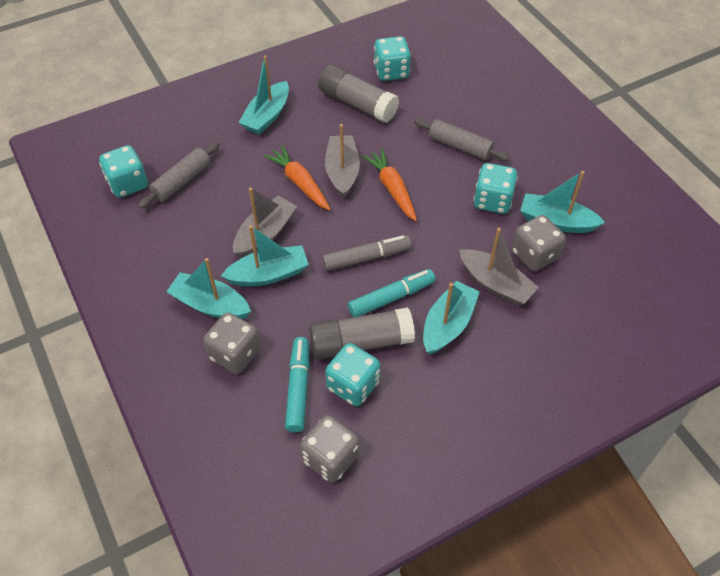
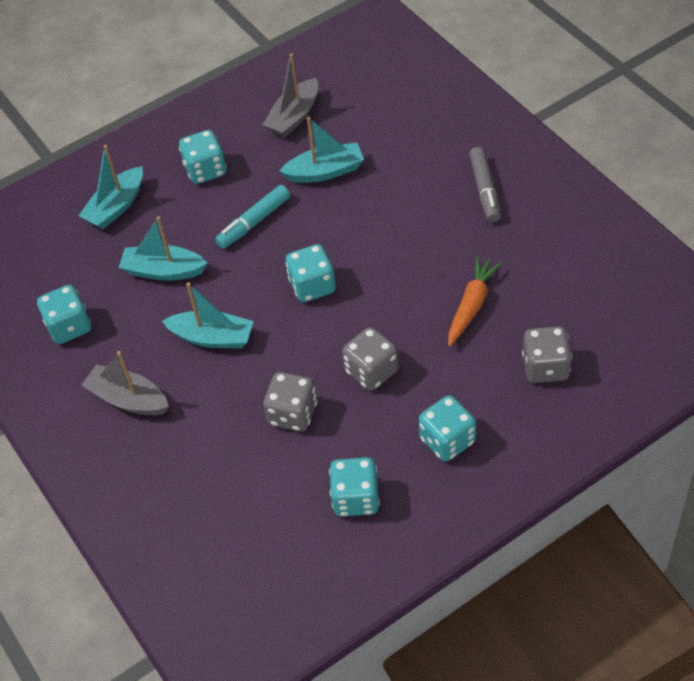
grey boat: 3 -> 2
grey glue stick: 2 -> 0
grey rolling pin: 2 -> 0
orange carrot: 2 -> 1
turquoise boat: 5 -> 4
turquoise dice: 4 -> 5
turquoise marker: 2 -> 1

